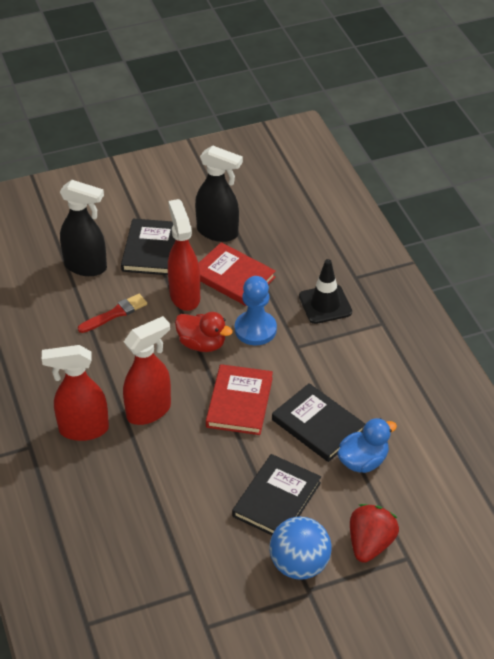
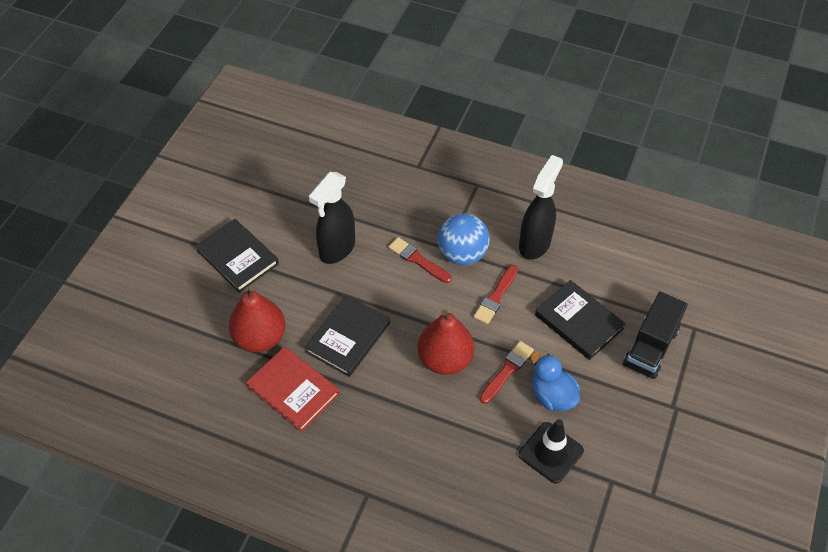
black truck: 0 -> 1
blue pawn: 1 -> 0
red book: 2 -> 1
red brush: 1 -> 3
red duck: 1 -> 0
red pear: 0 -> 2
red spray bottle: 3 -> 0
red strawberry: 1 -> 0

